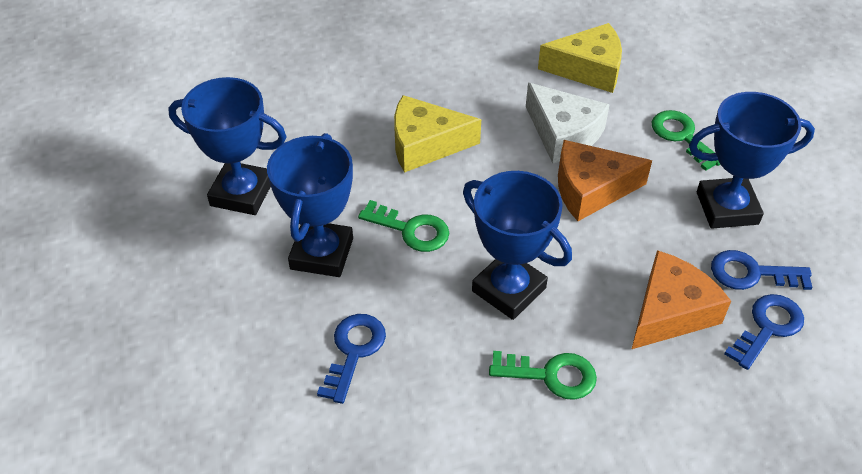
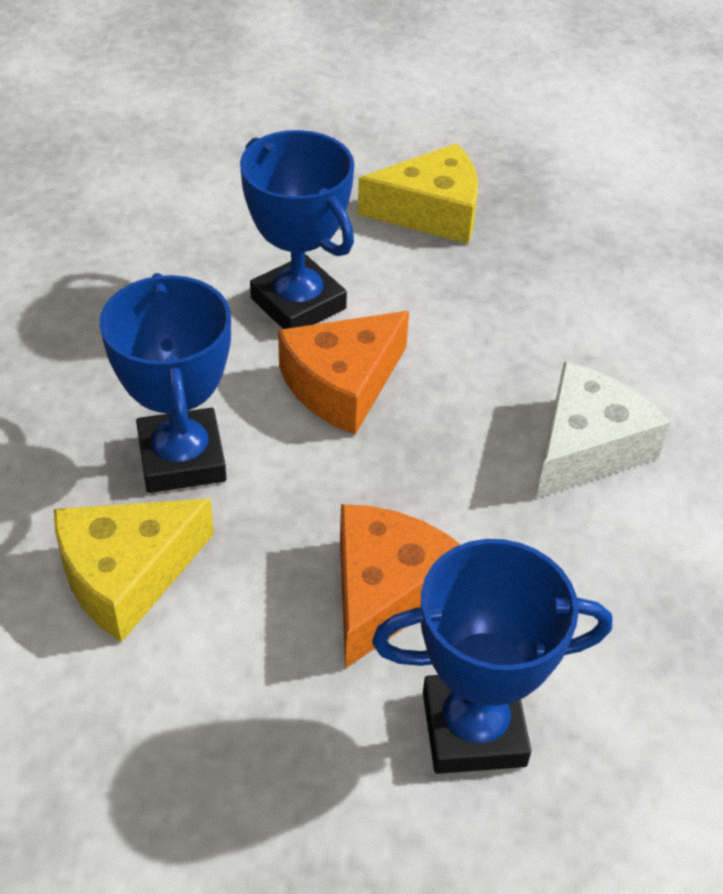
blue key: 3 -> 0
blue trophy: 4 -> 3
green key: 3 -> 0

